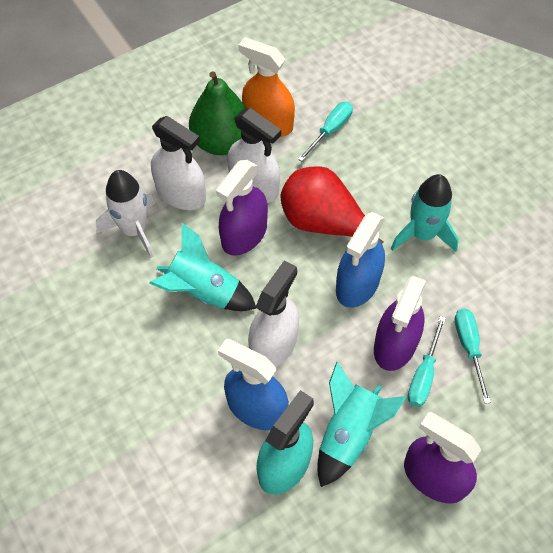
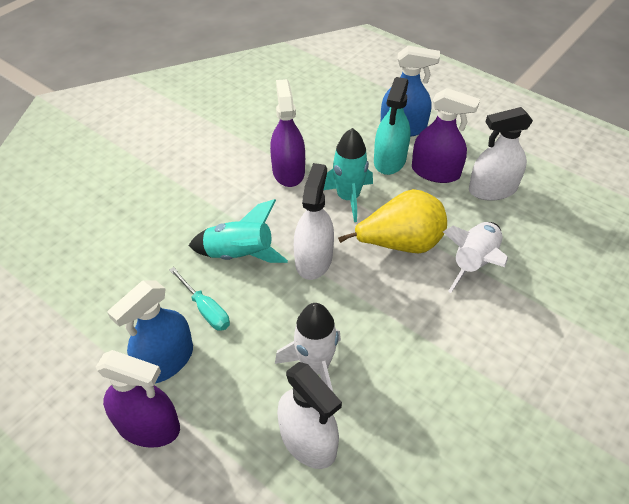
green pear: 1 -> 0
orange spray bottle: 1 -> 0
red pear: 1 -> 0
turquoise rocket: 3 -> 2
turquoise screwdriver: 3 -> 1
white rocket: 1 -> 2
yellow pear: 0 -> 1

